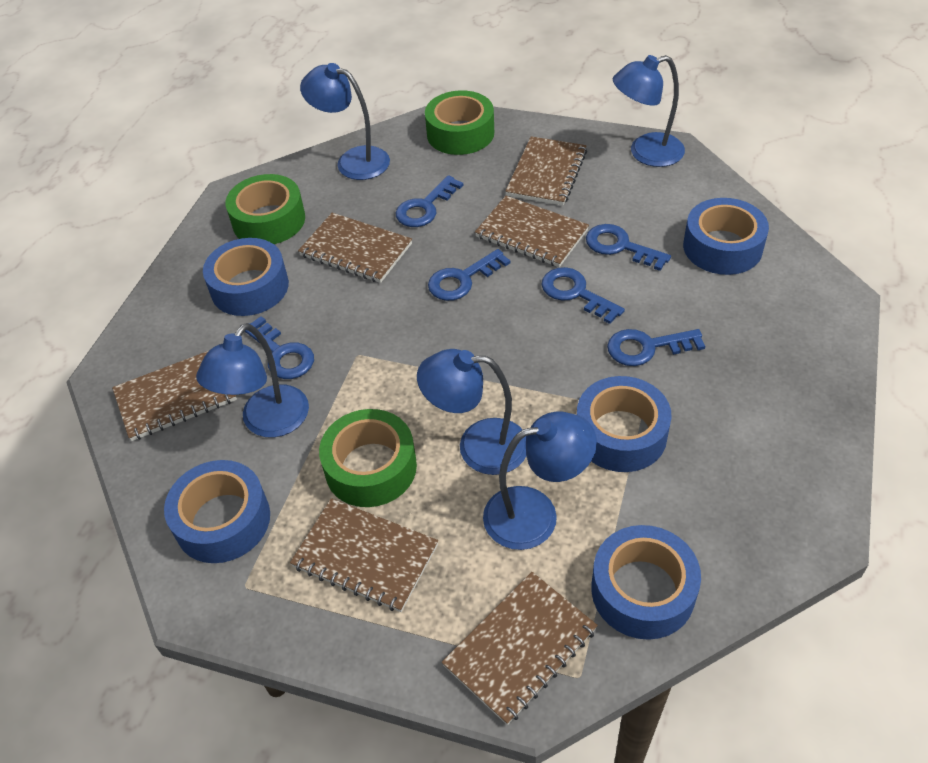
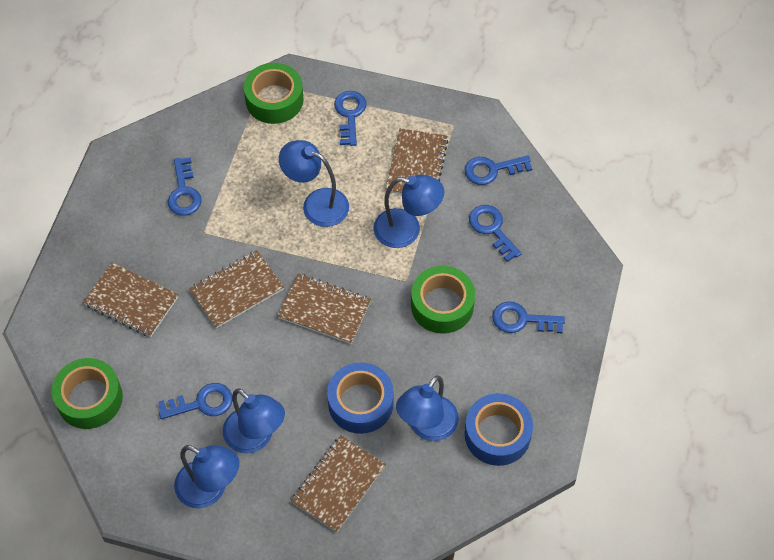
blue tape: 5 -> 2
brown notebook: 6 -> 5

